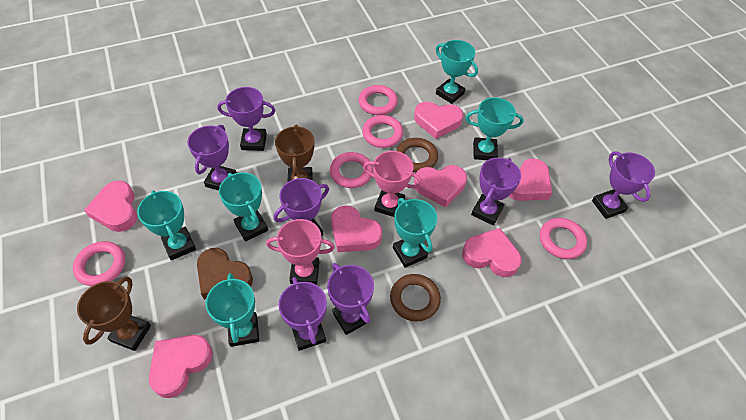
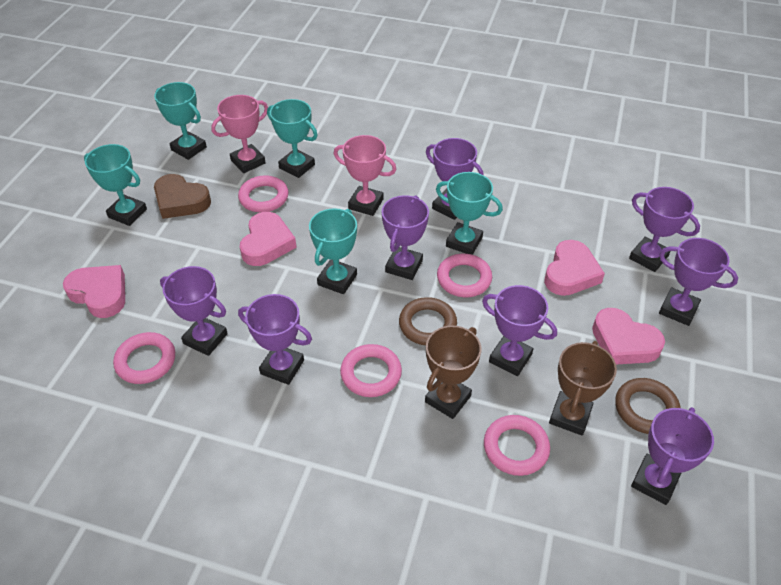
pink heart: 7 -> 4
purple trophy: 7 -> 8
turquoise trophy: 6 -> 5

